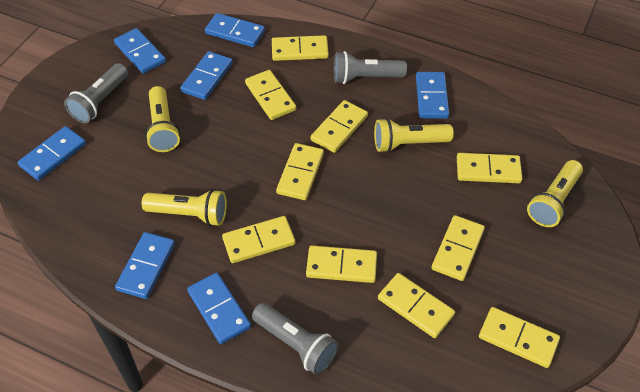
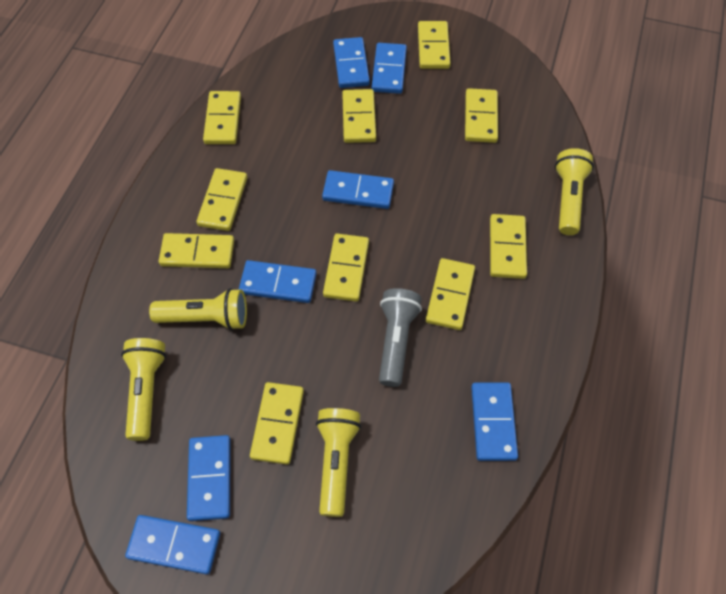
grey flashlight: 3 -> 1

